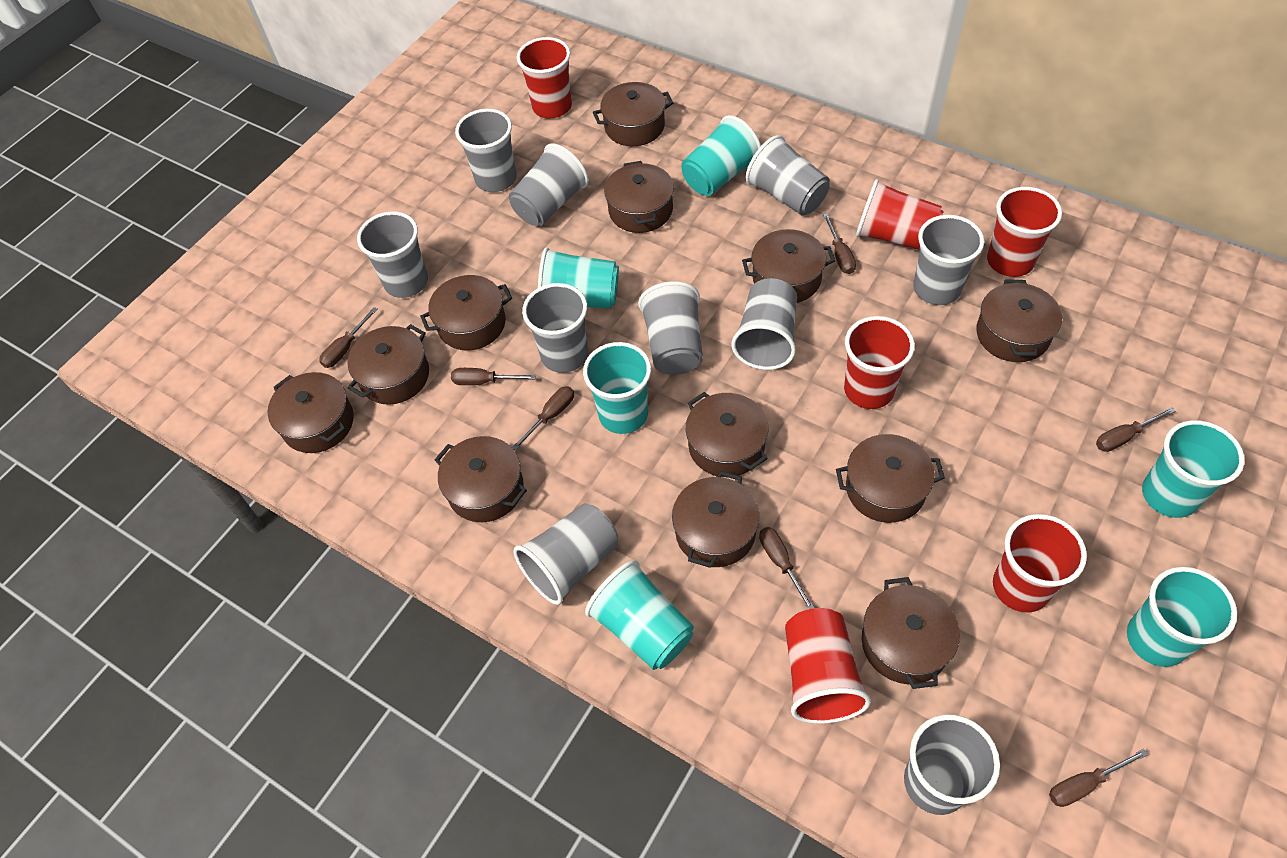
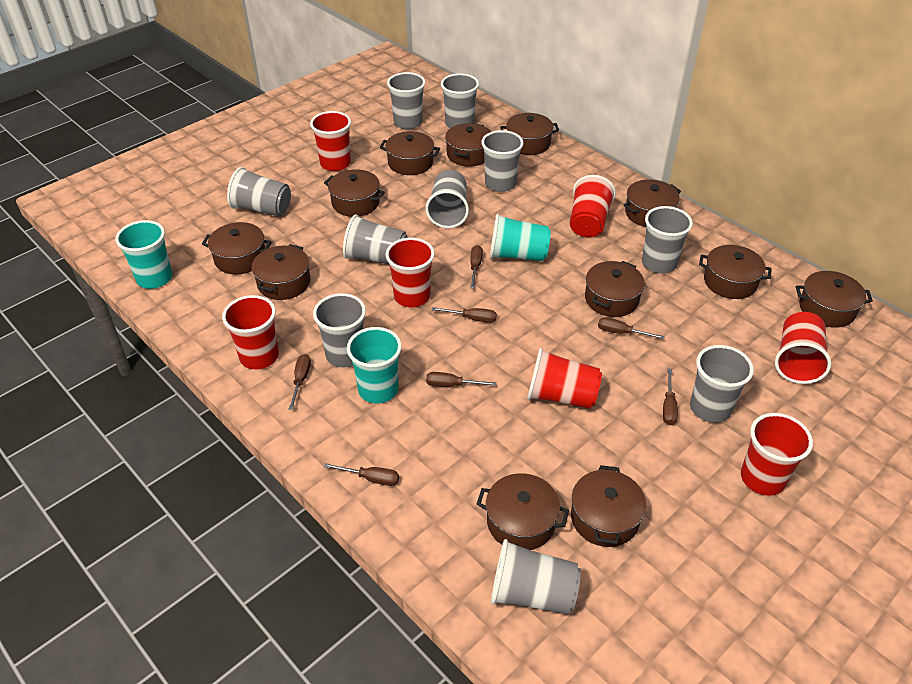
red cup: 6 -> 7
turquoise cup: 6 -> 3

